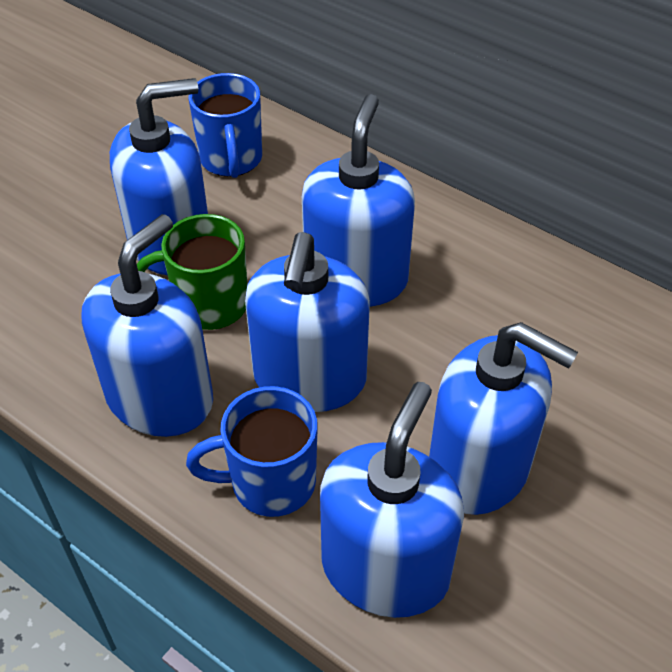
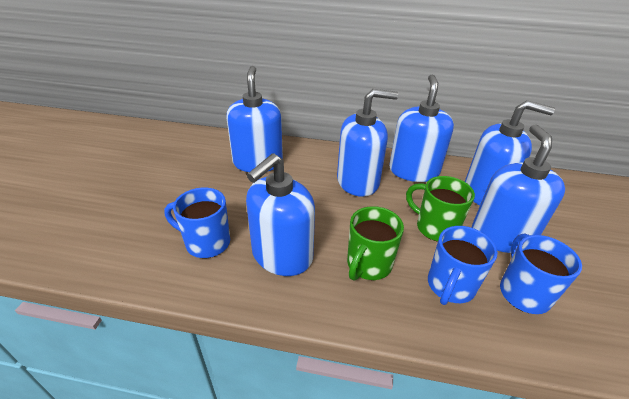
blue mug: 2 -> 3
green mug: 1 -> 2

